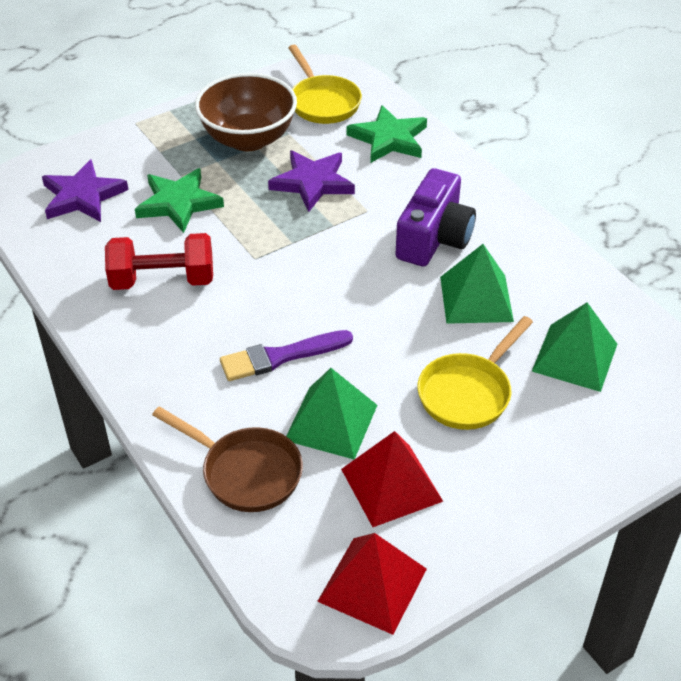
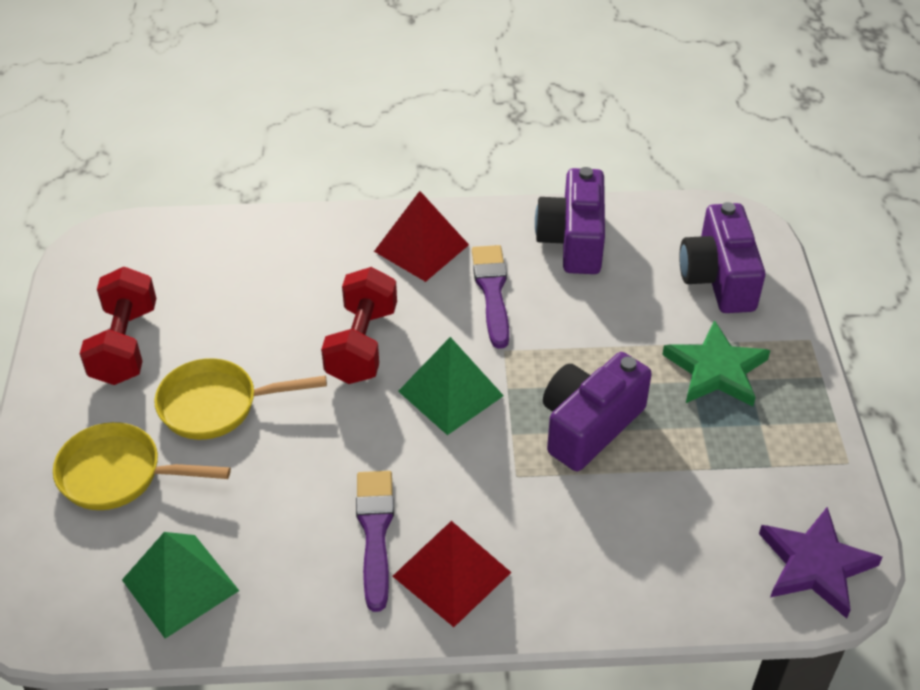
brown bowl: 1 -> 0
brown pan: 1 -> 0
green pyramid: 3 -> 2
green star: 2 -> 1
purple brush: 1 -> 2
purple camera: 1 -> 3
purple star: 2 -> 1
red dumbbell: 1 -> 2

